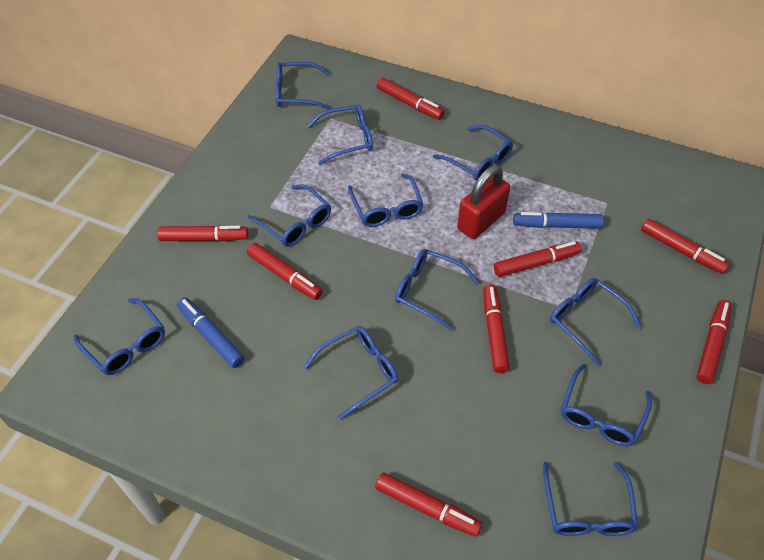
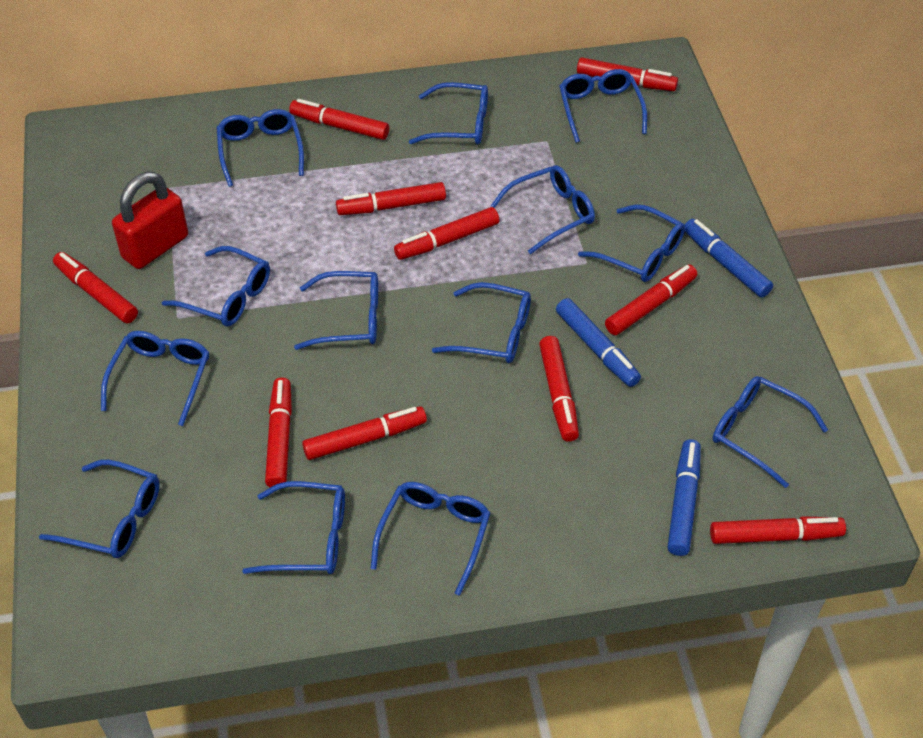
blue glasses: 11 -> 13
blue marker: 2 -> 3
red marker: 8 -> 10

